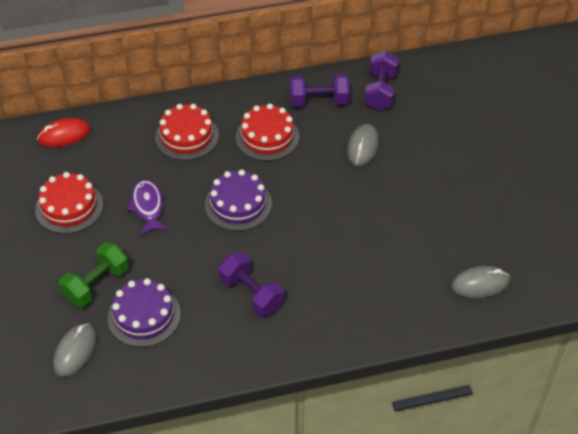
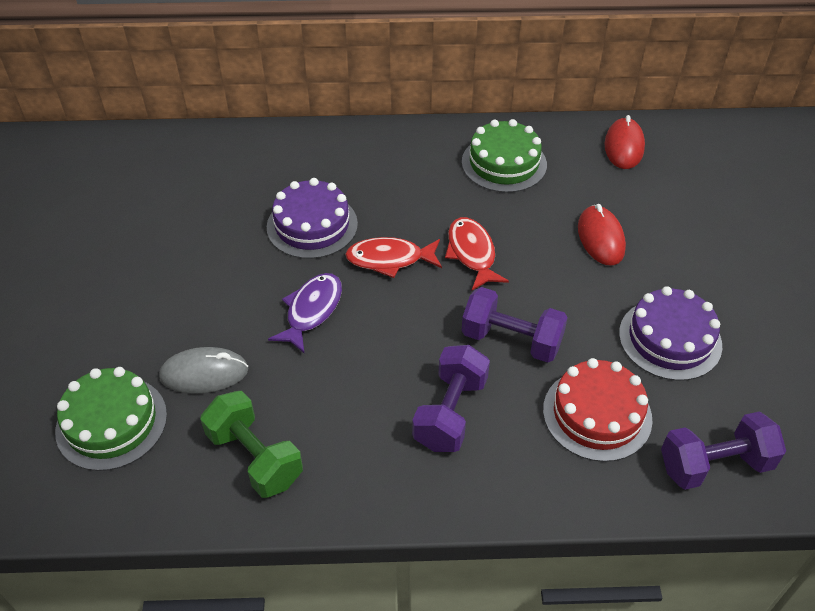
green cake: 0 -> 2
grey mouse: 3 -> 1
red cake: 3 -> 1
red fish: 0 -> 2
red mouse: 1 -> 2

